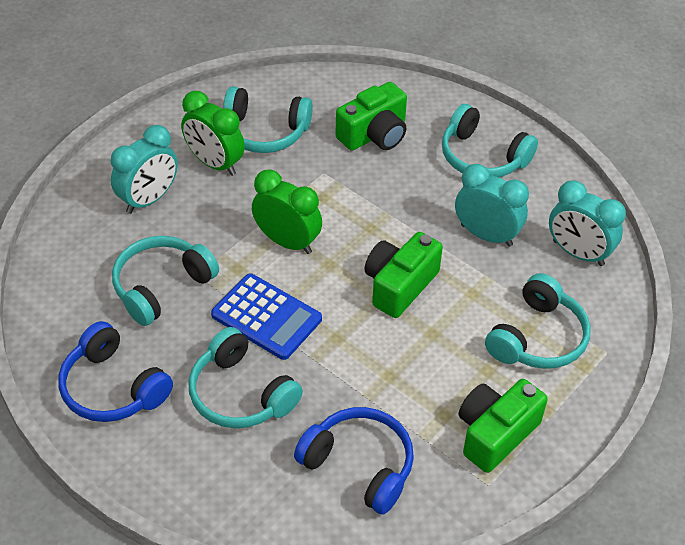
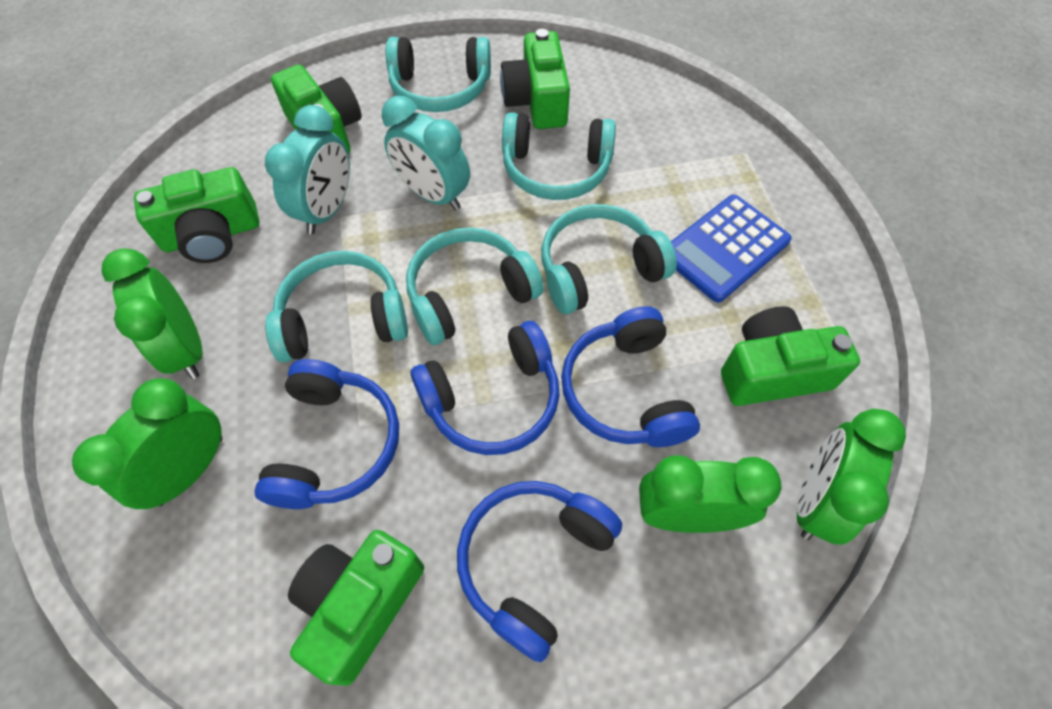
blue headphones: 2 -> 4
green camera: 3 -> 5
green clock: 2 -> 4
turquoise clock: 3 -> 2

